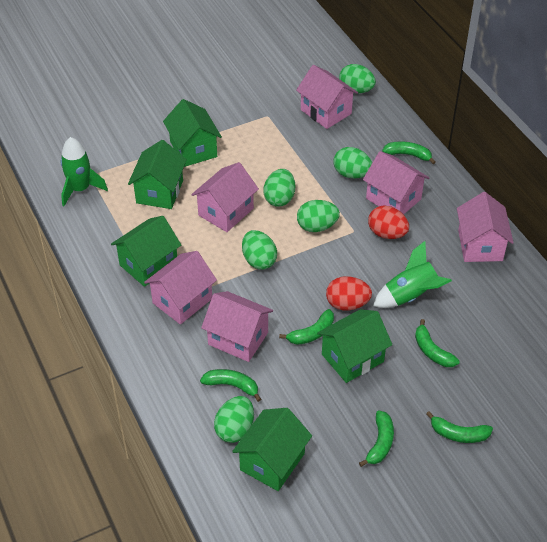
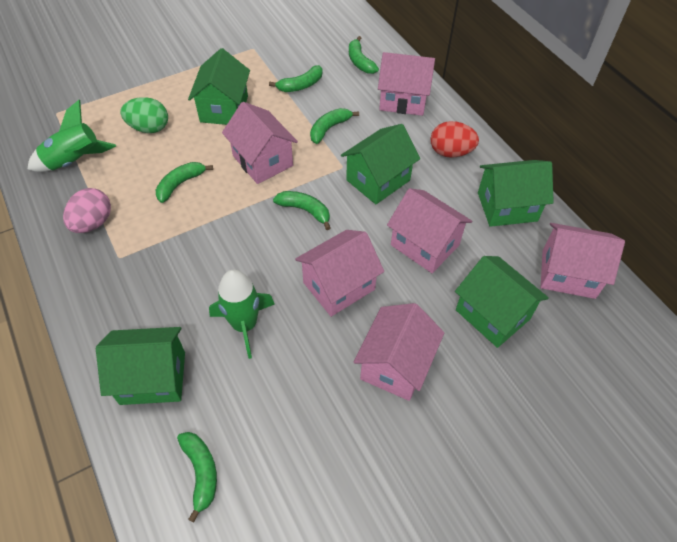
green egg: 6 -> 1
pink egg: 0 -> 1
red egg: 2 -> 1

